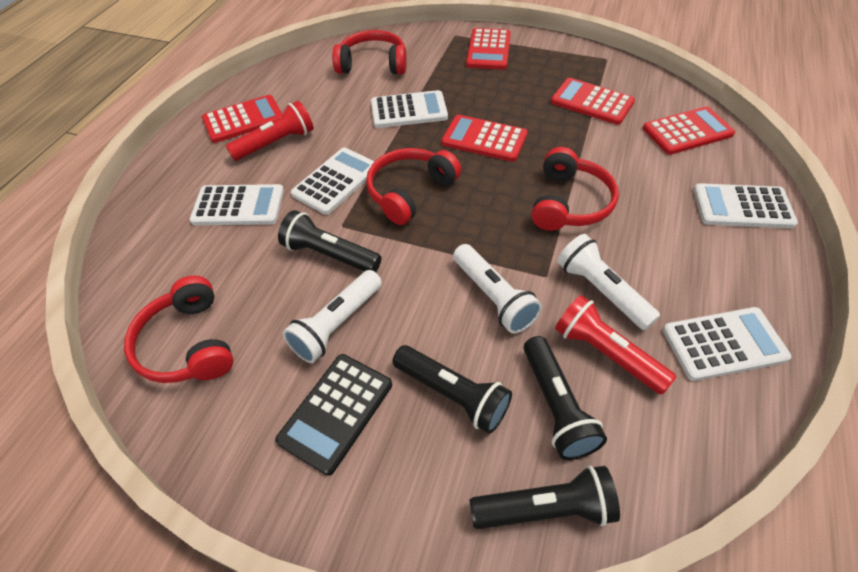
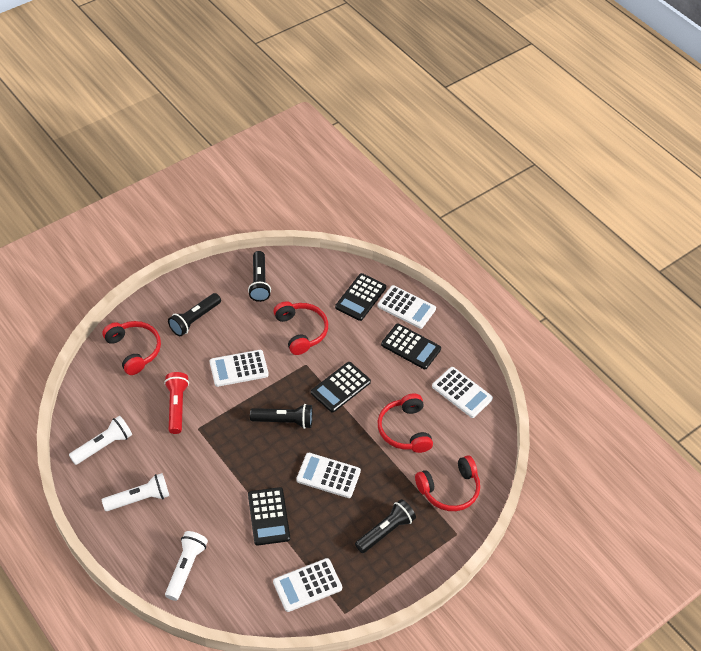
black calculator: 1 -> 4
red calculator: 5 -> 0
red flashlight: 2 -> 1

